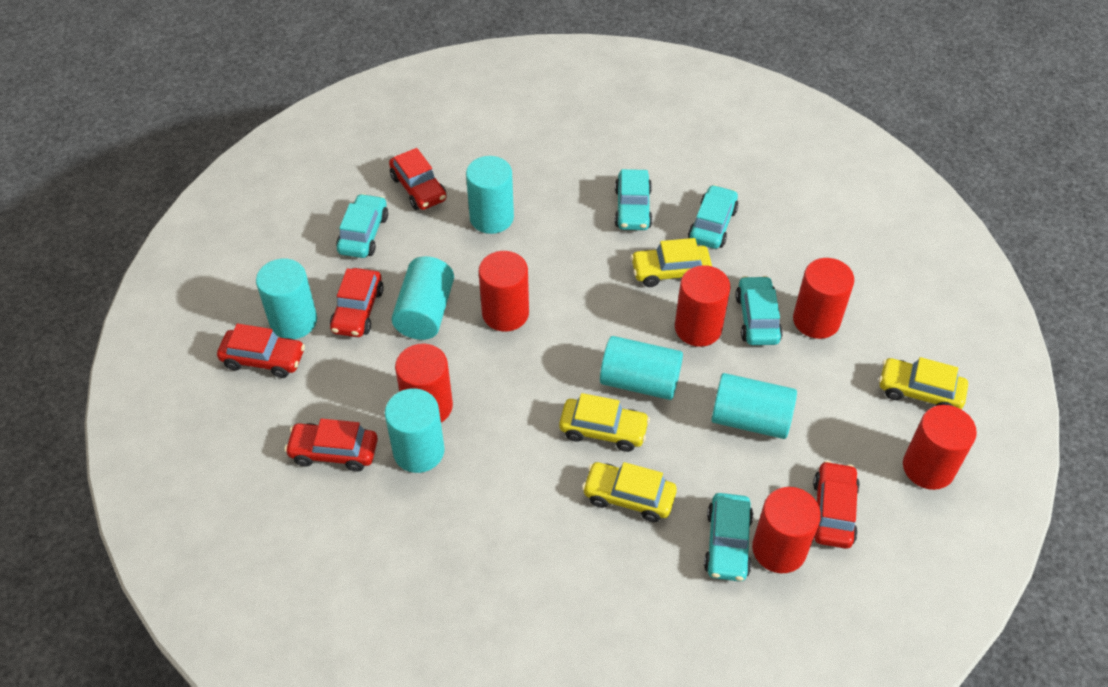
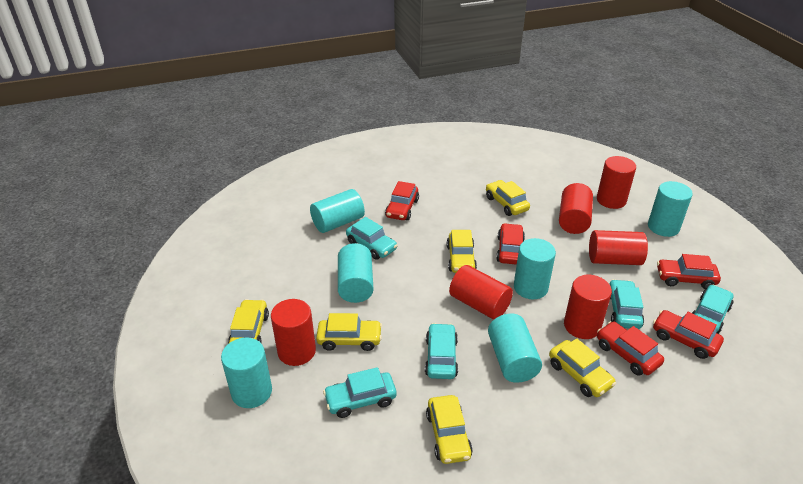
yellow car: 4 -> 6

